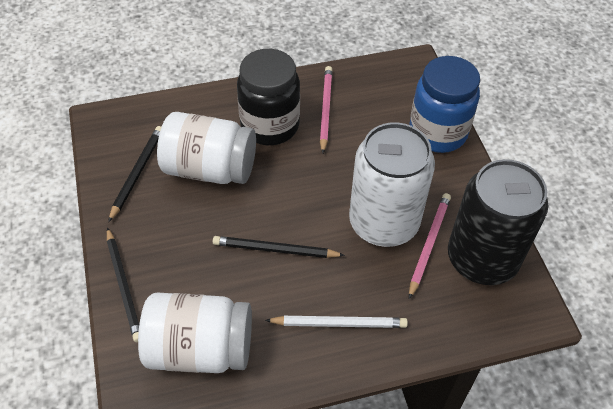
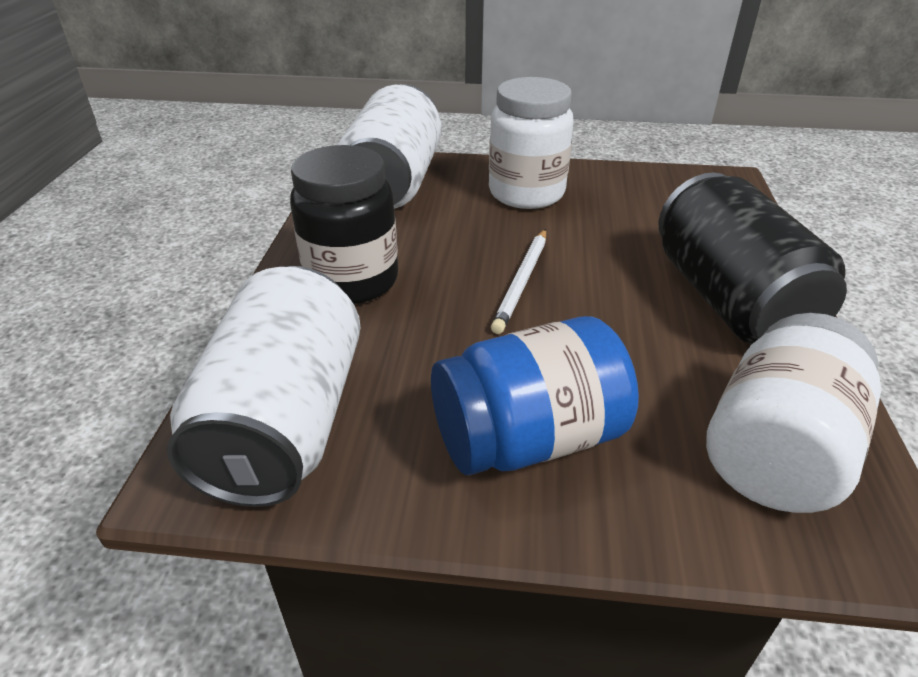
black pencil: 3 -> 0
pink pencil: 2 -> 0
white can: 1 -> 2

